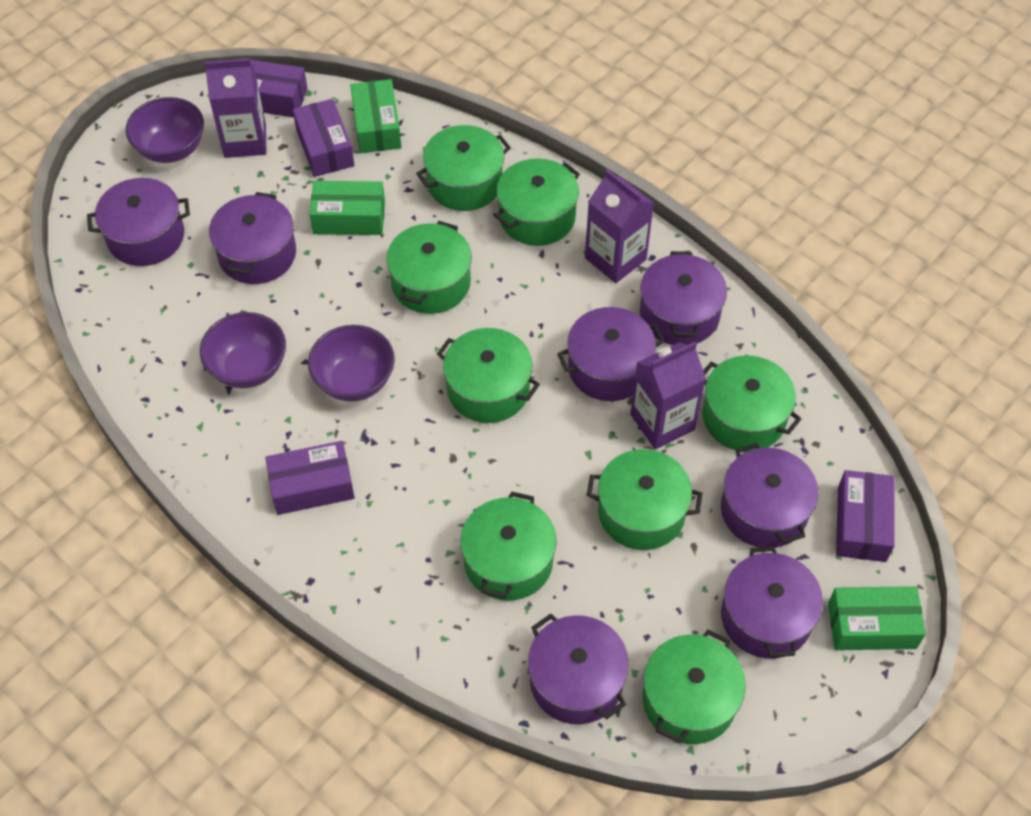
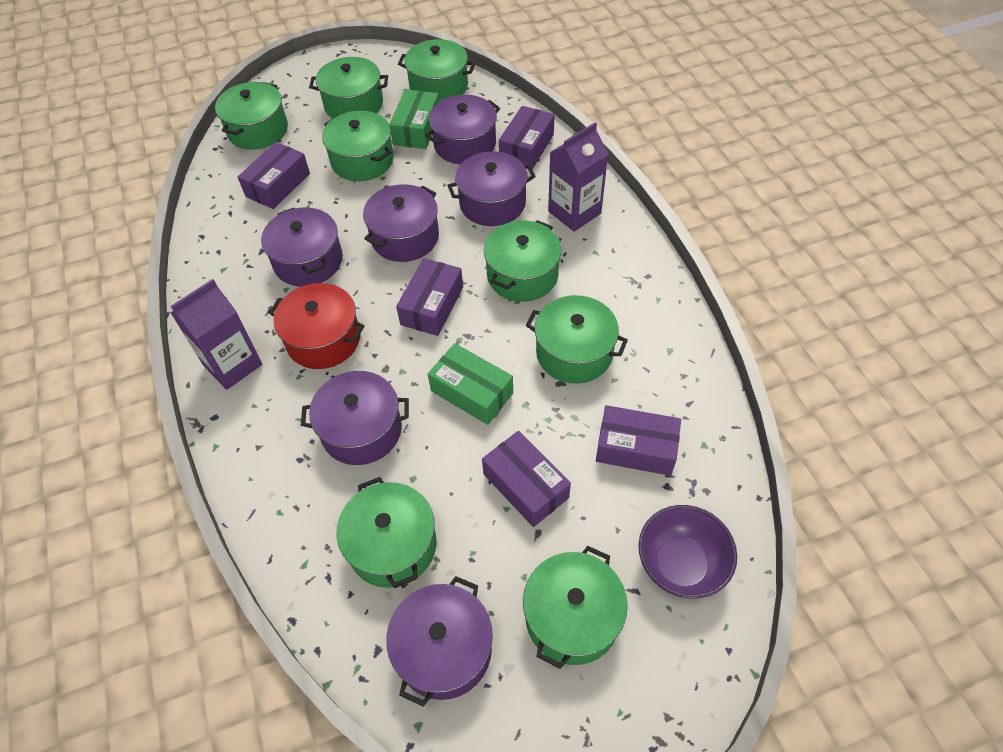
green box: 3 -> 2
purple bowl: 3 -> 1
purple box: 4 -> 5
purple carton: 3 -> 2
purple pot: 7 -> 6
red pot: 0 -> 1

